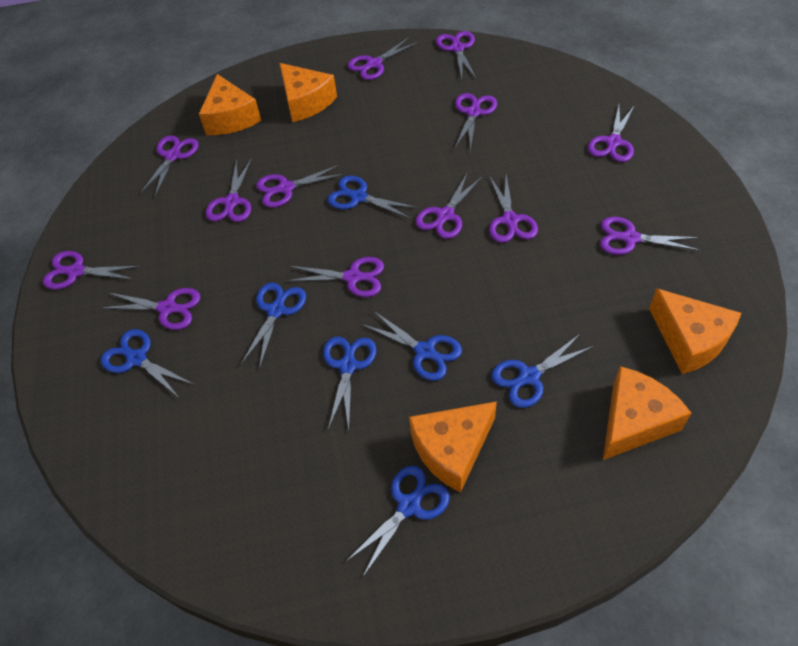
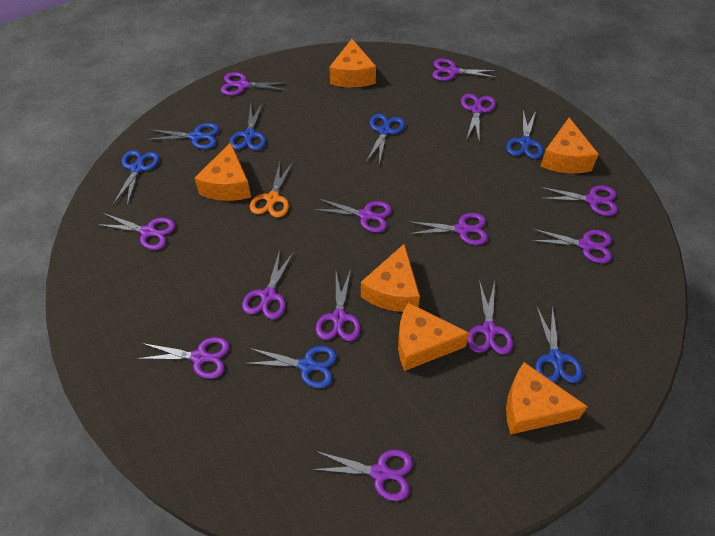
orange cheese: 5 -> 6
orange scissors: 0 -> 1

